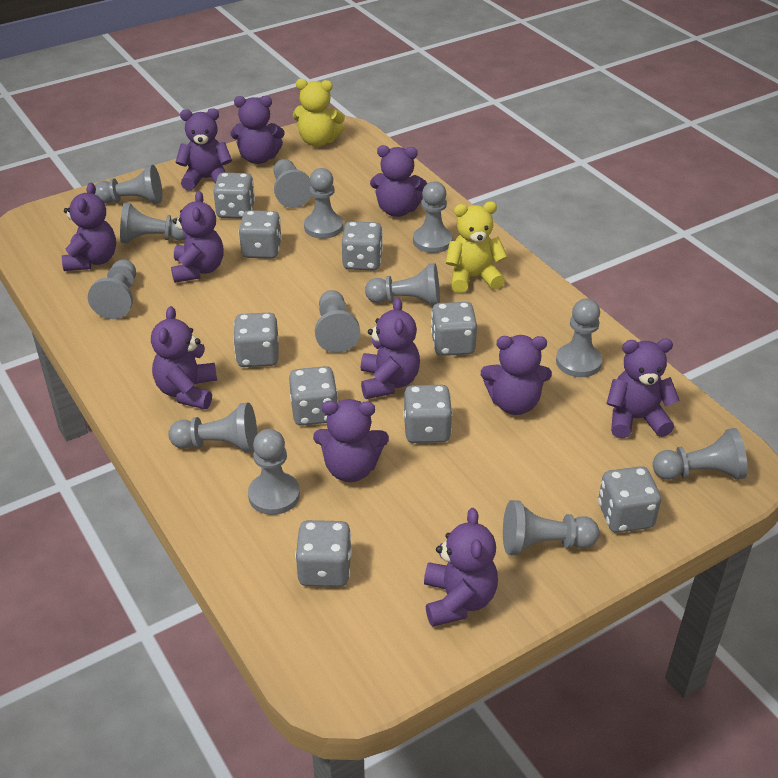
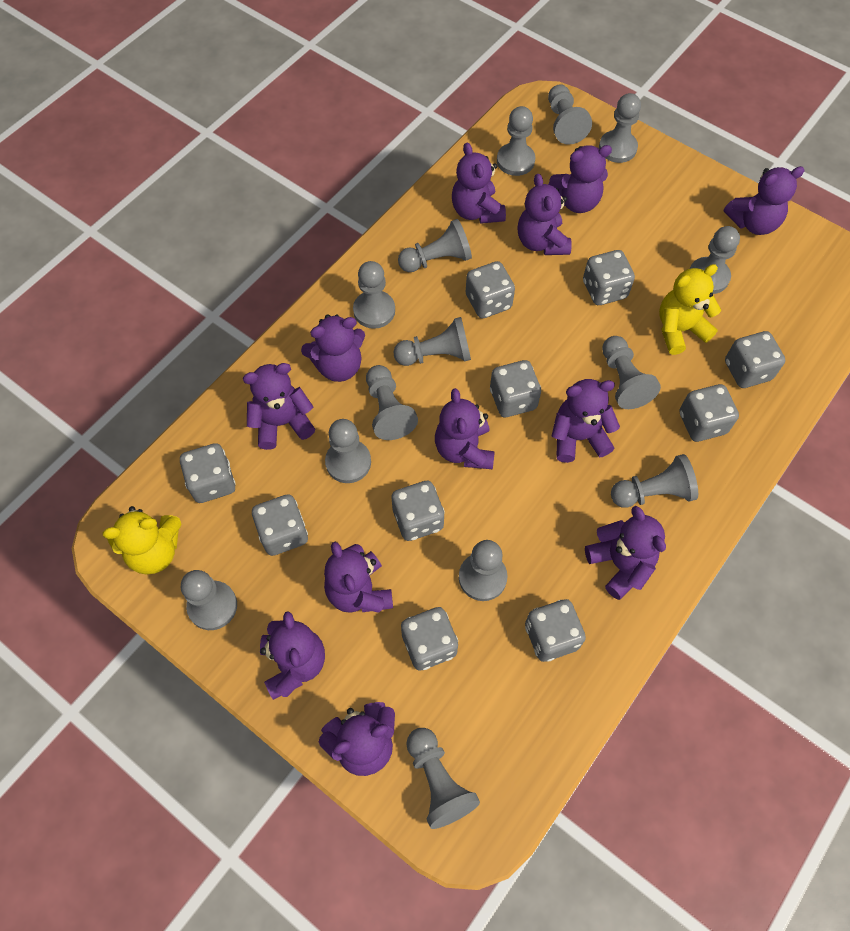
grey dice: 9 -> 10
grey pawn: 13 -> 14
purple teddy bear: 11 -> 12

